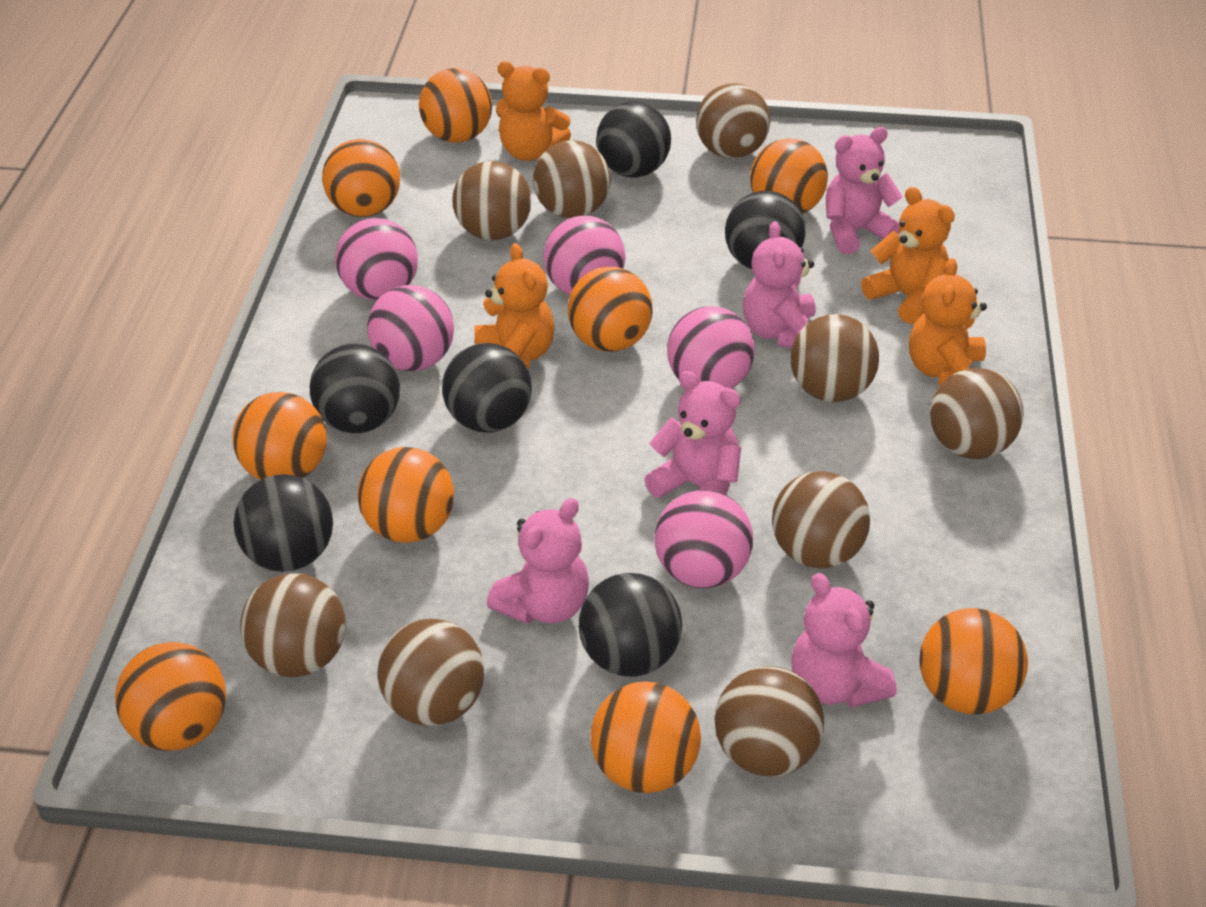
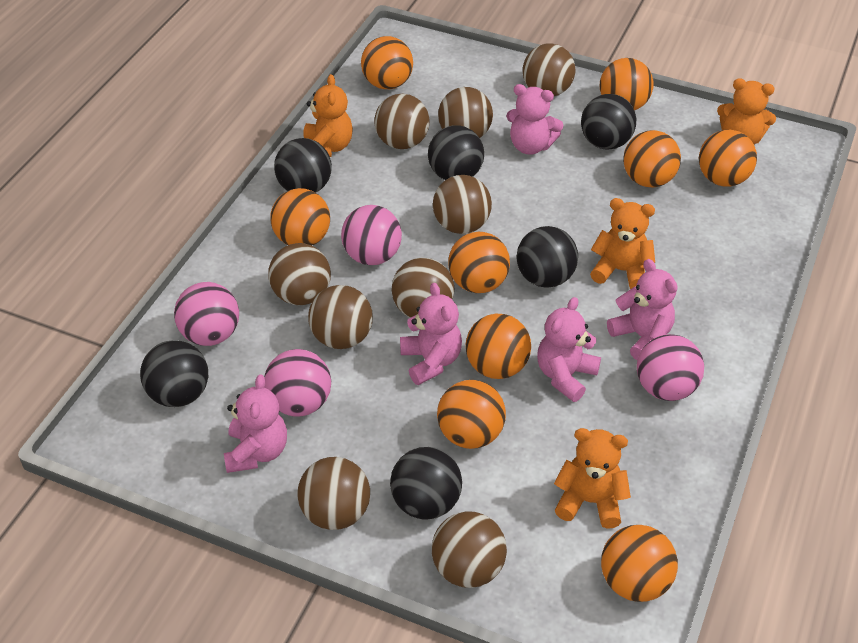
pink ball: 5 -> 4

